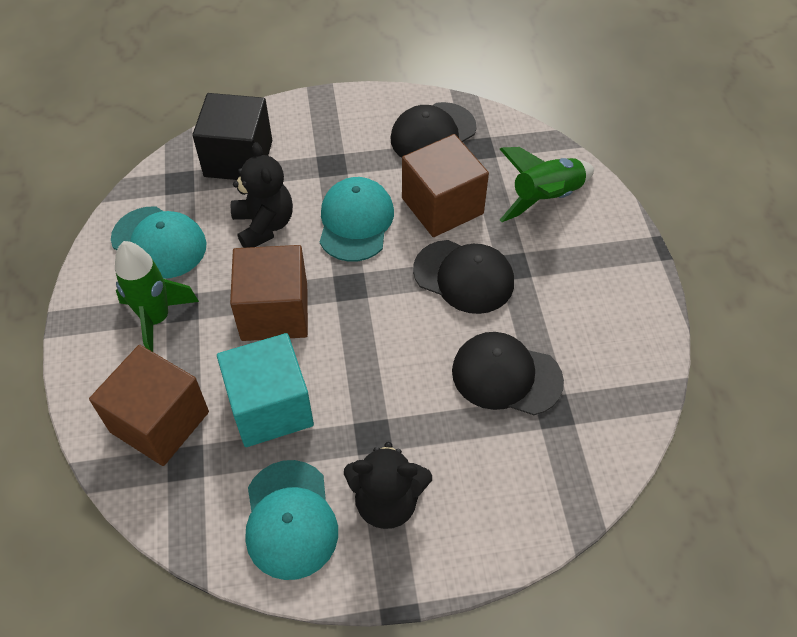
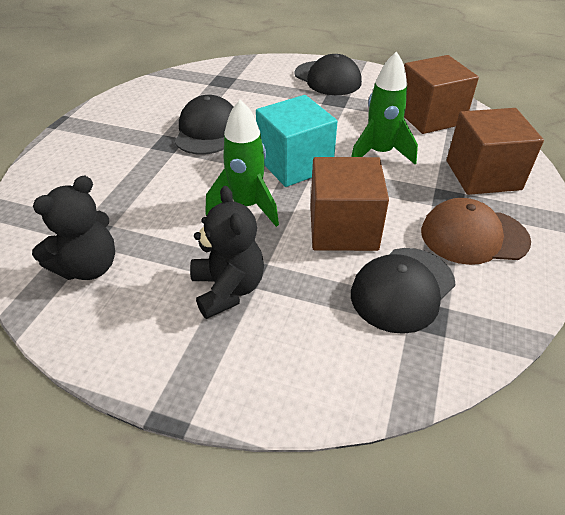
black cube: 1 -> 0
brown cap: 0 -> 1
turquoise cap: 3 -> 0

